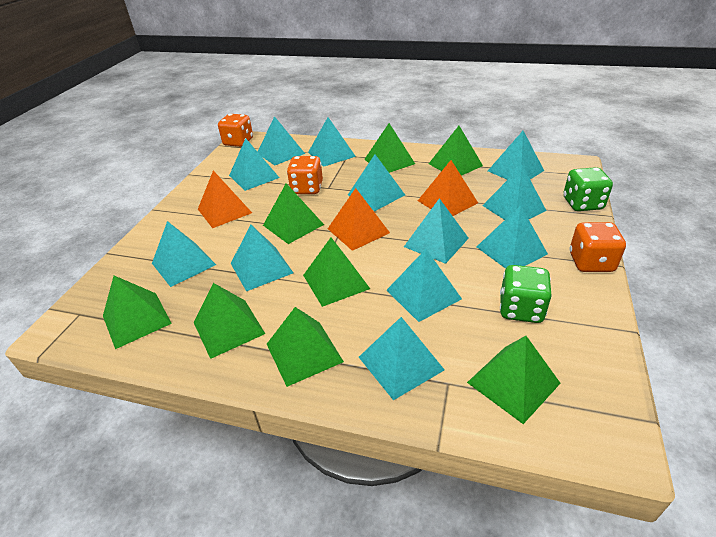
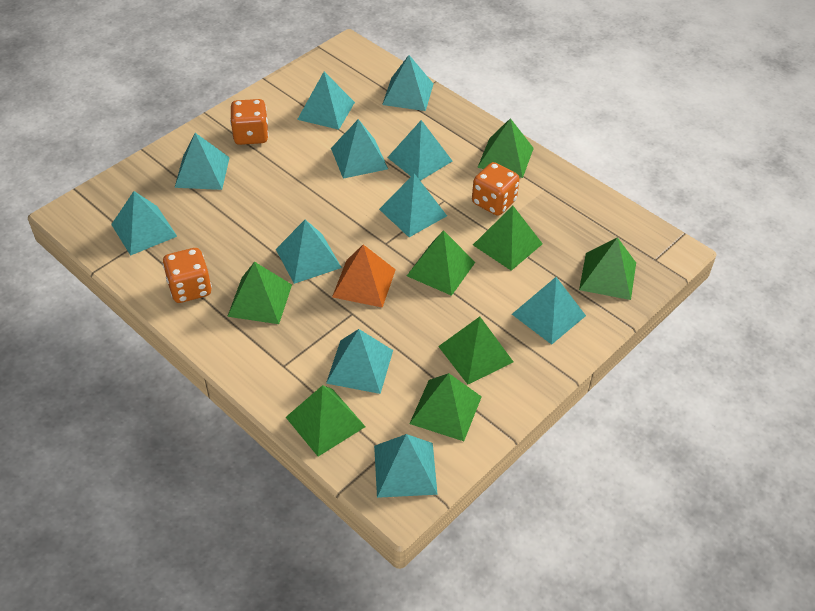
green dice: 2 -> 0
orange pyramid: 3 -> 1
turquoise pyramid: 12 -> 11

